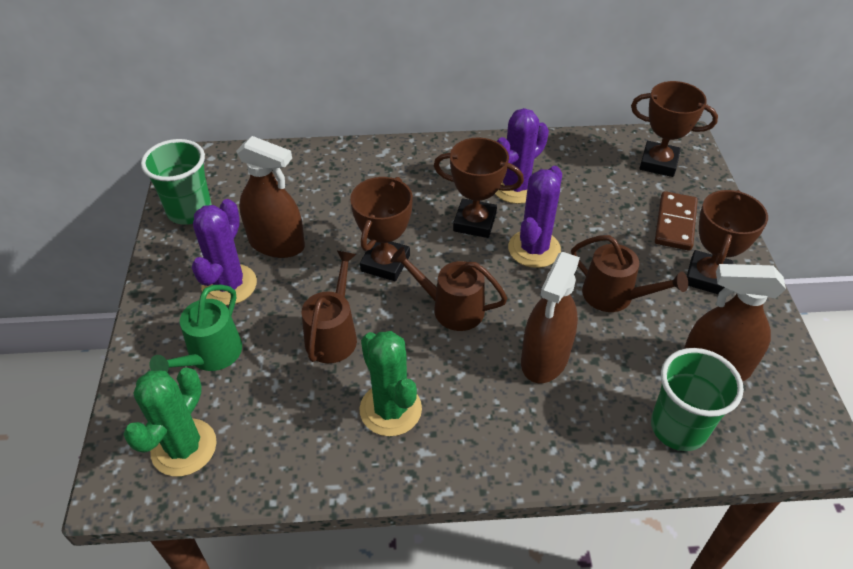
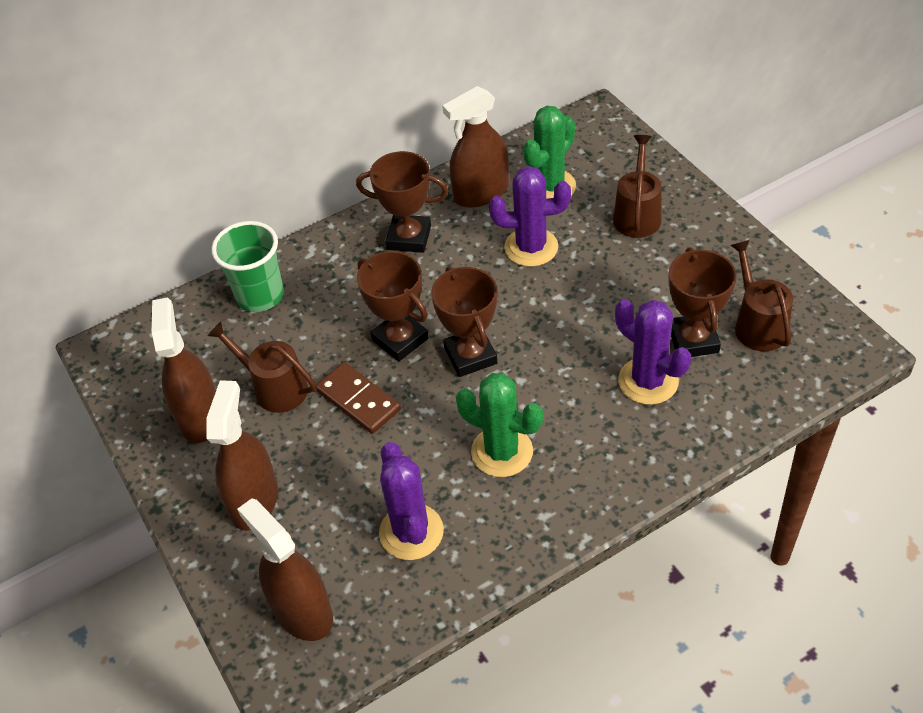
brown spray bottle: 3 -> 4
green cup: 2 -> 1
green watering can: 1 -> 0

